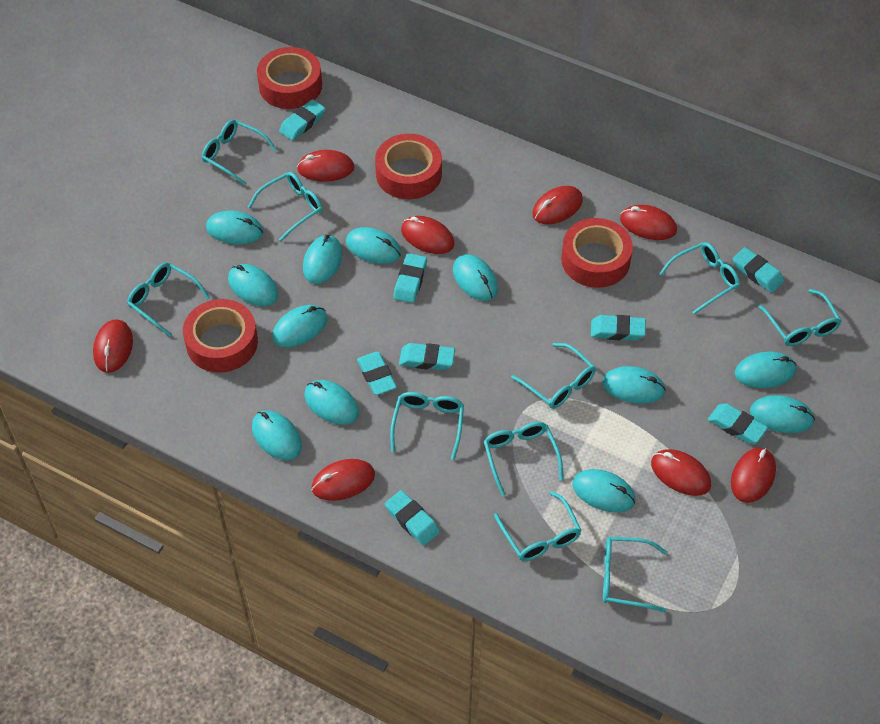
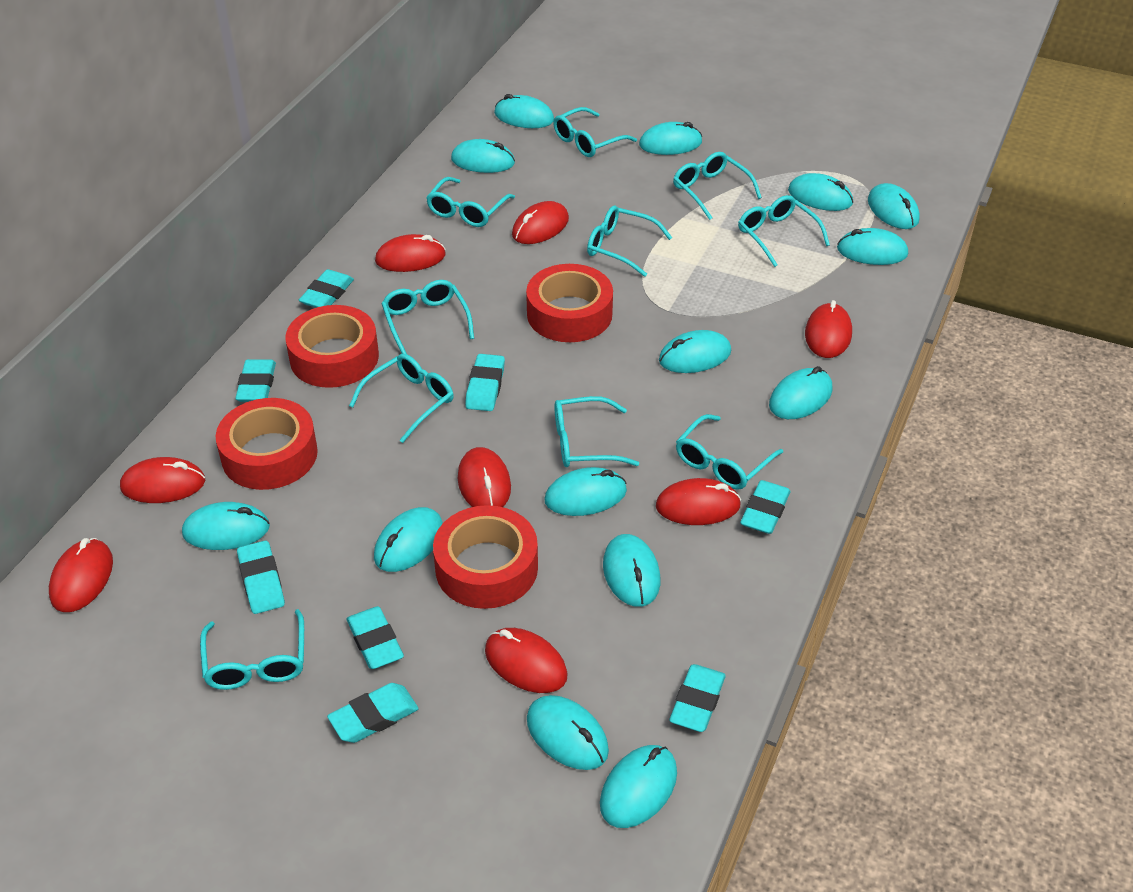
turquoise mouse: 12 -> 14

